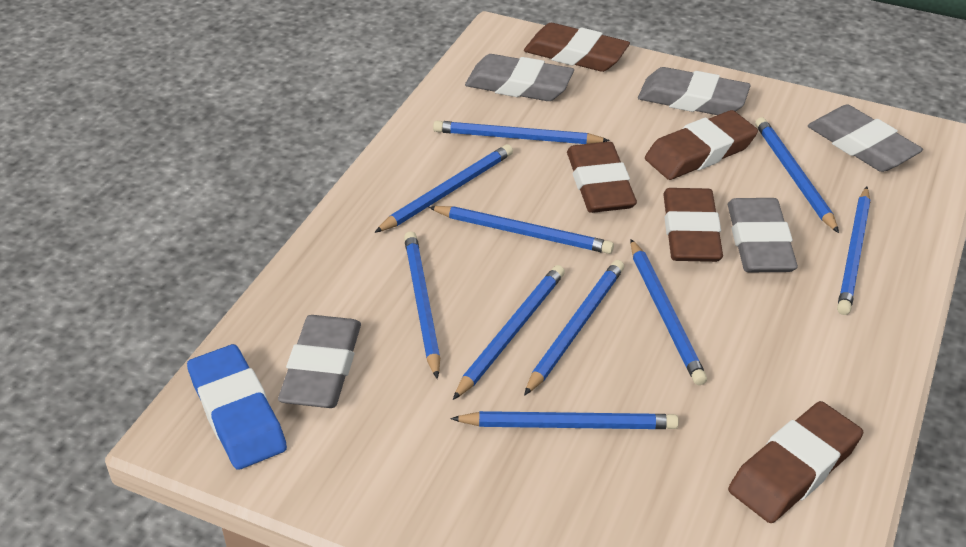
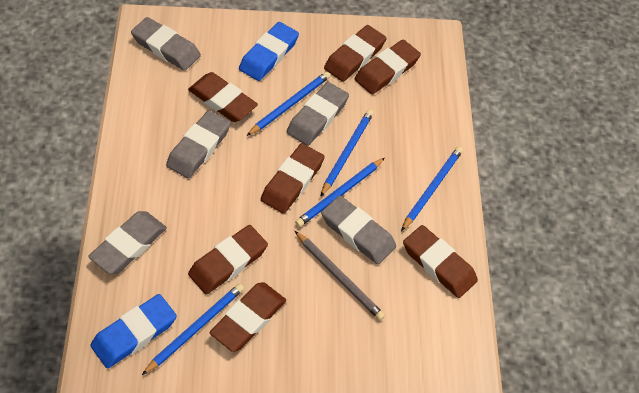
blue eraser: 1 -> 2
blue pencil: 10 -> 5
brown eraser: 5 -> 7
grey pencil: 0 -> 1

